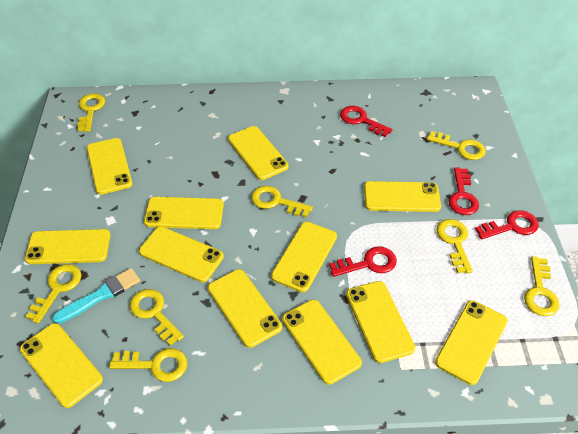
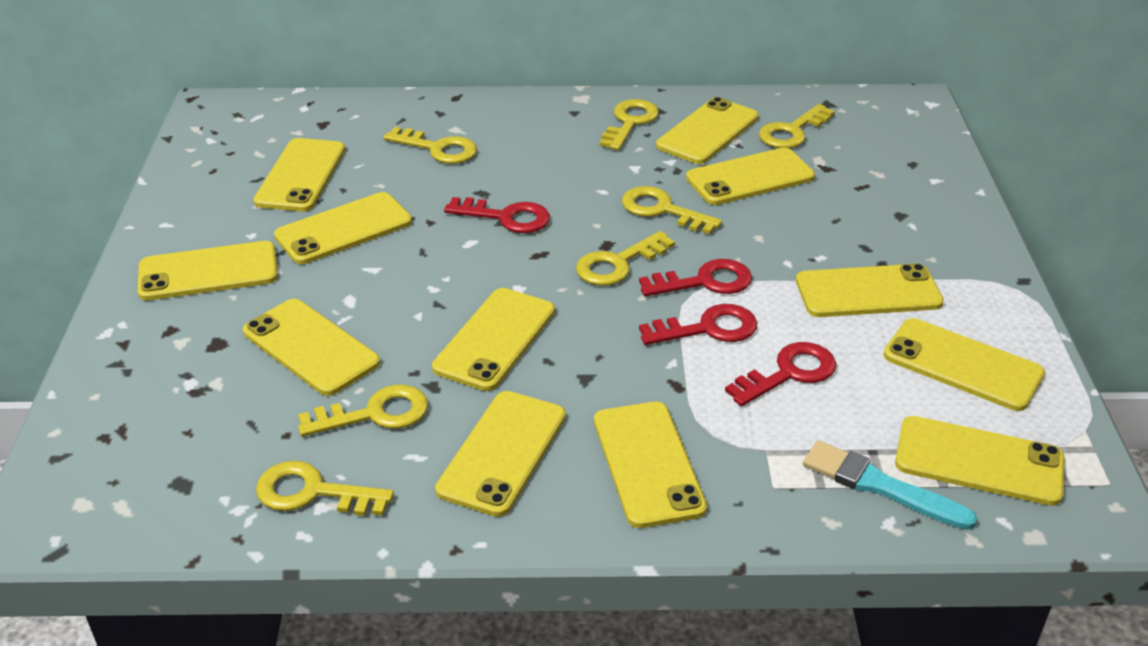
yellow key: 8 -> 7

